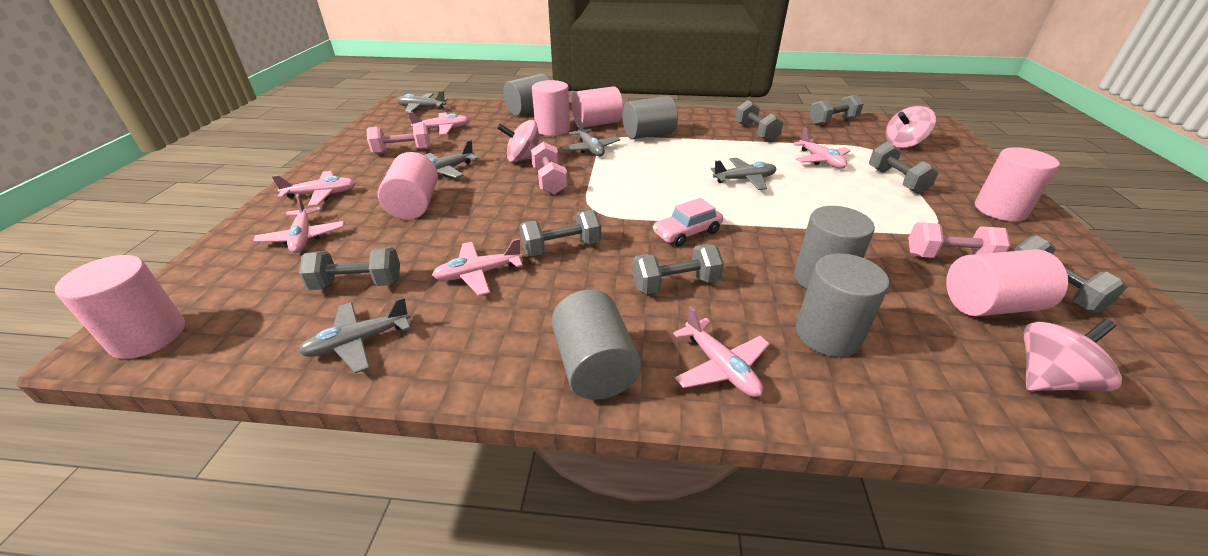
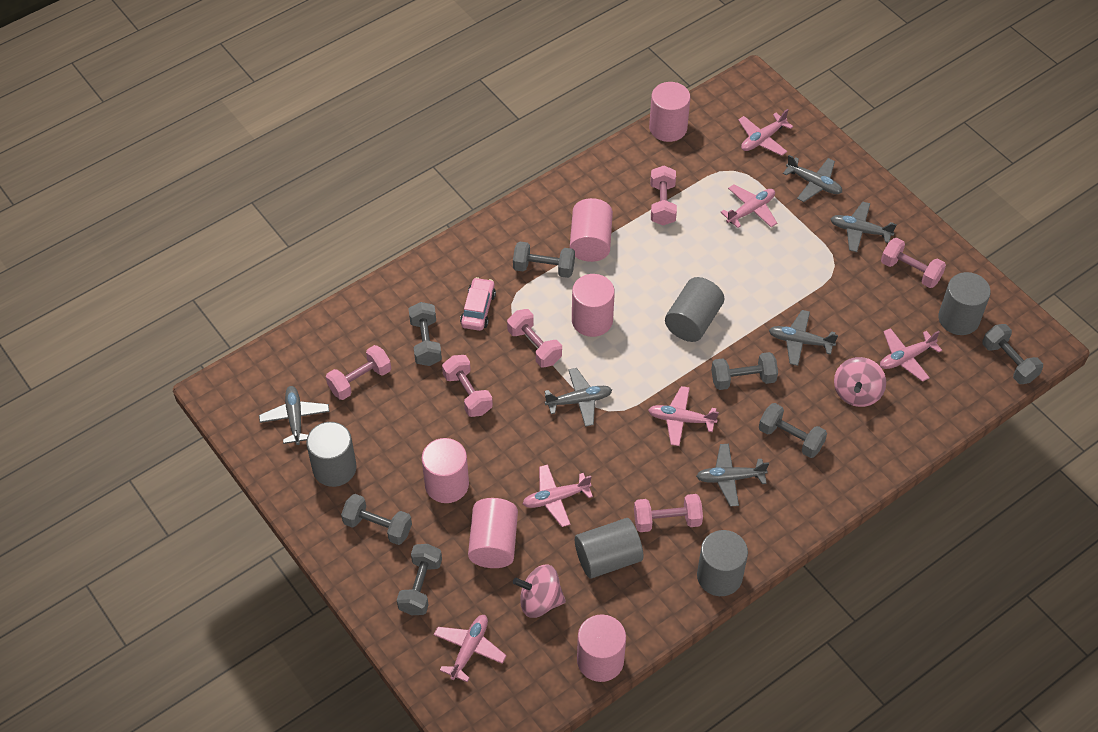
grey plane: 5 -> 6
pink dumbbell: 3 -> 6
pink spinning top: 3 -> 2

